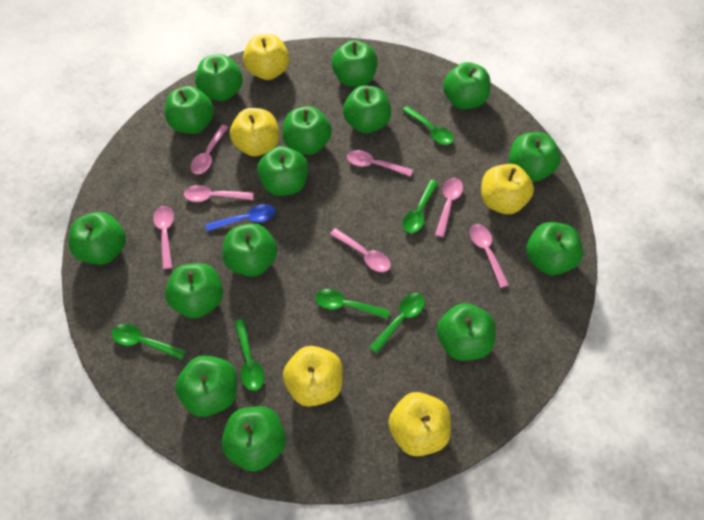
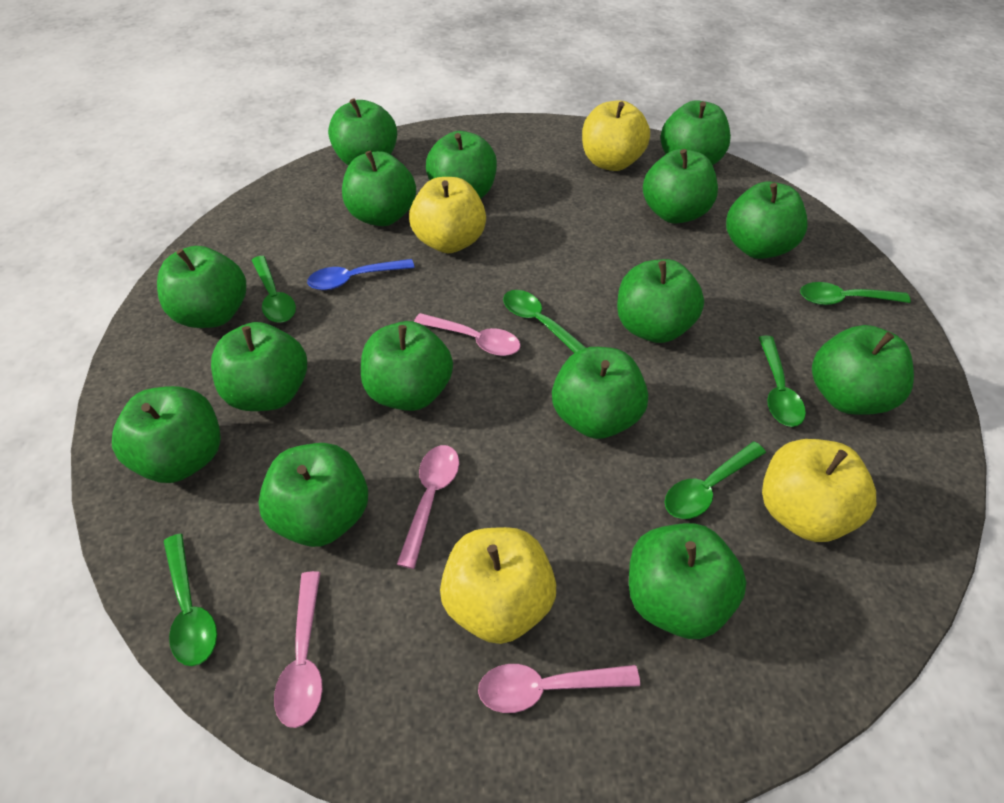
pink spoon: 7 -> 4
yellow apple: 5 -> 4

